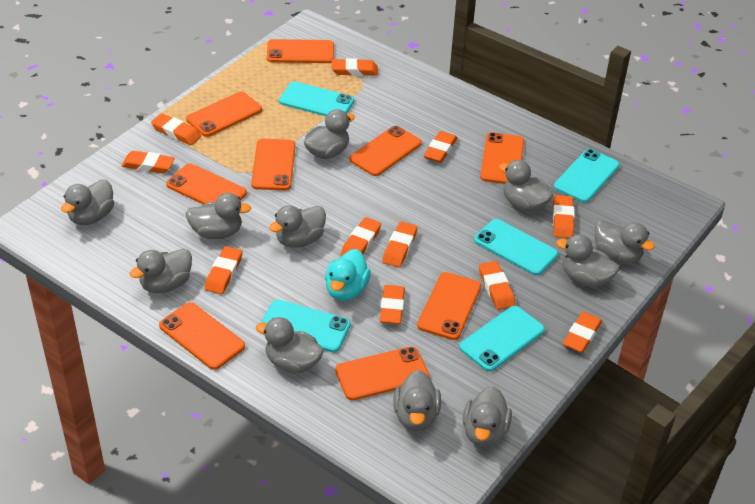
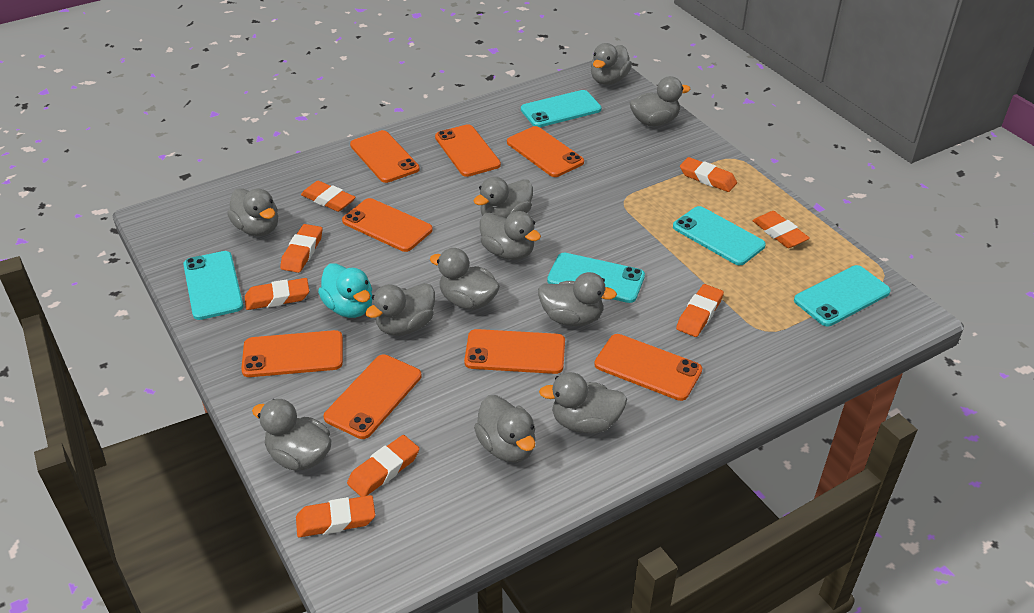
orange eraser: 11 -> 8
orange phone: 9 -> 8

